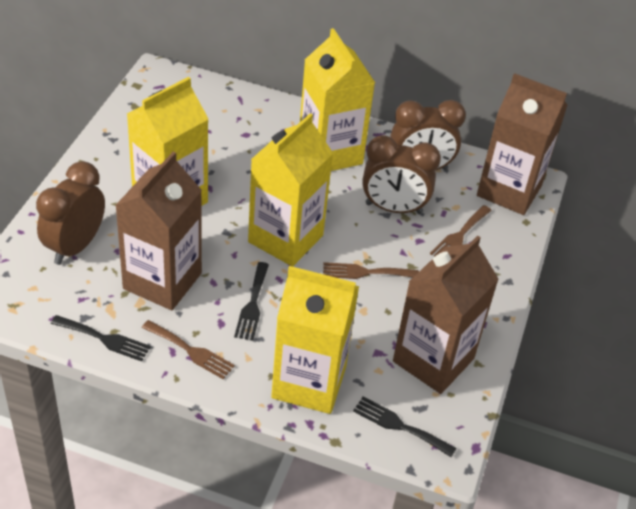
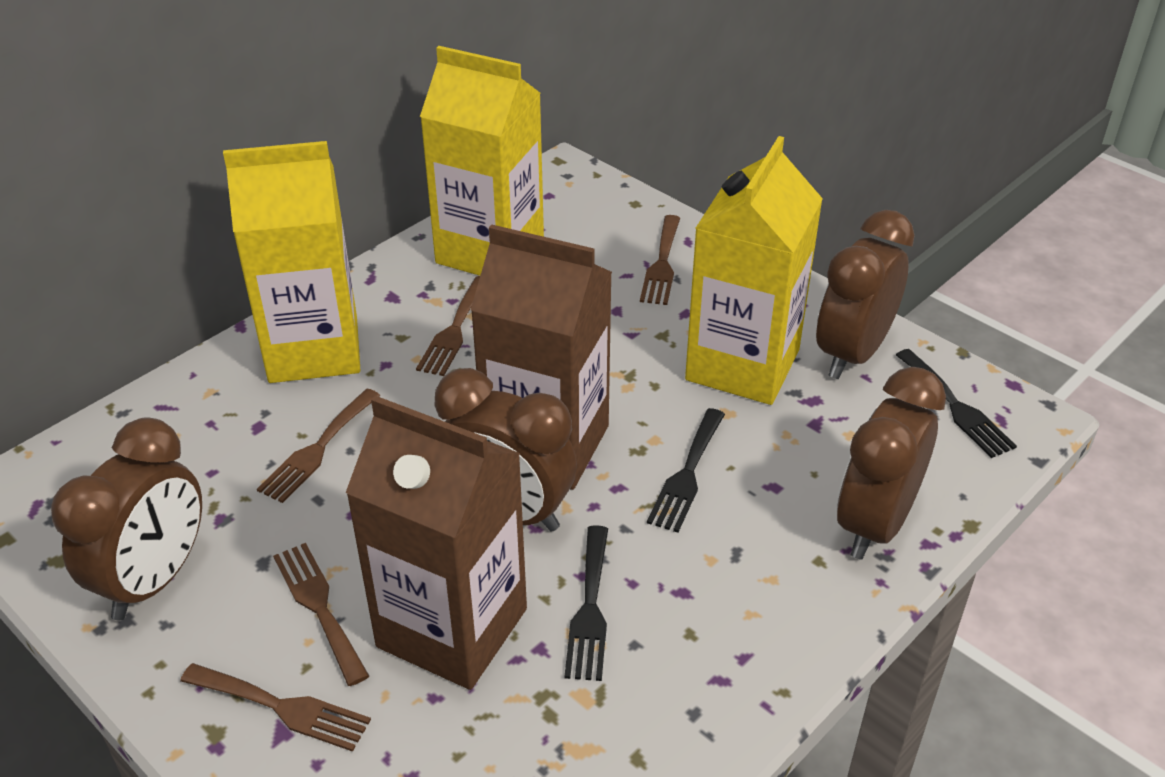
brown carton: 3 -> 2
brown clock: 3 -> 4
brown fork: 3 -> 5
yellow carton: 4 -> 3

